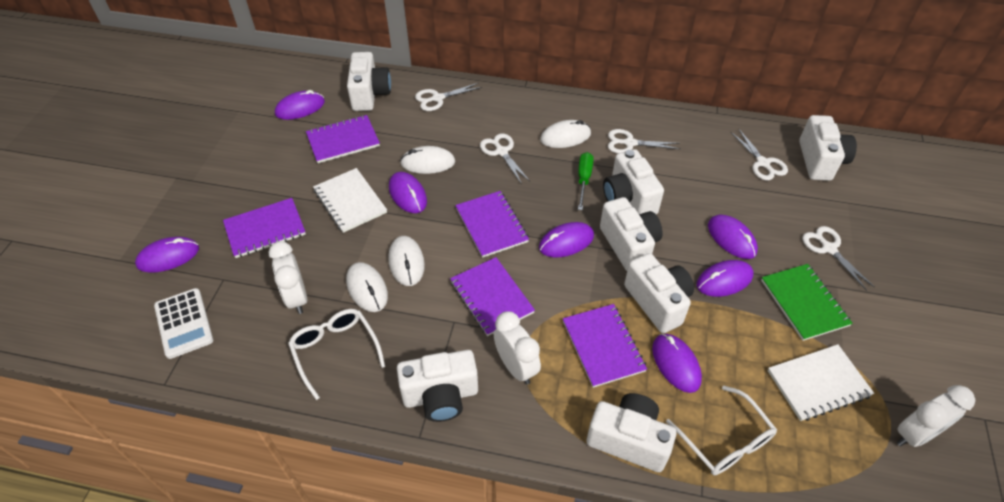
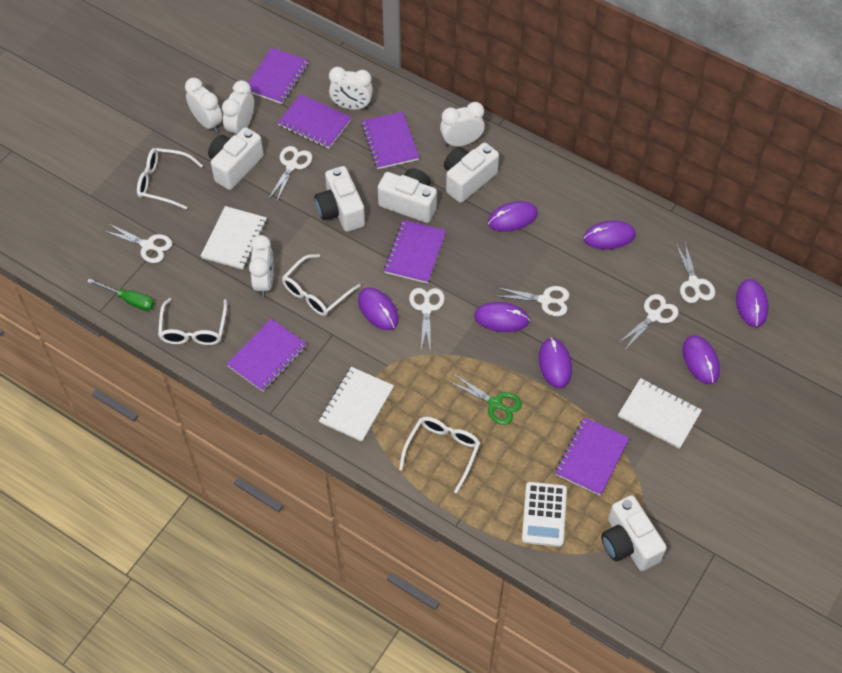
green notebook: 1 -> 0
green scissors: 0 -> 1
purple notebook: 5 -> 6
white camera: 7 -> 5
white clock: 3 -> 5
white glasses: 2 -> 4
white mouse: 4 -> 0
white notebook: 2 -> 3
white scissors: 5 -> 6

